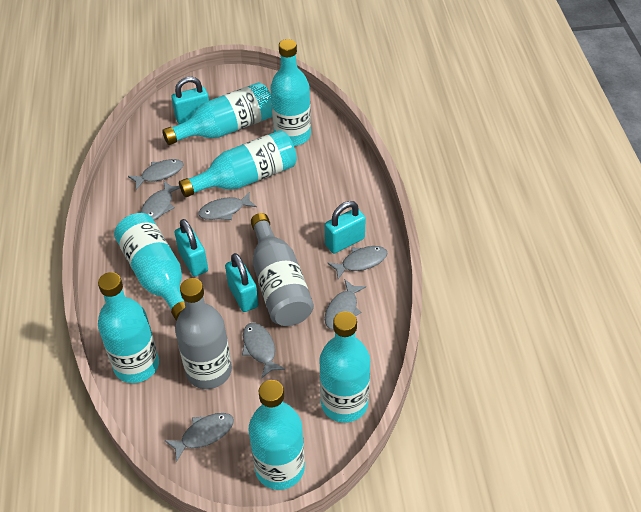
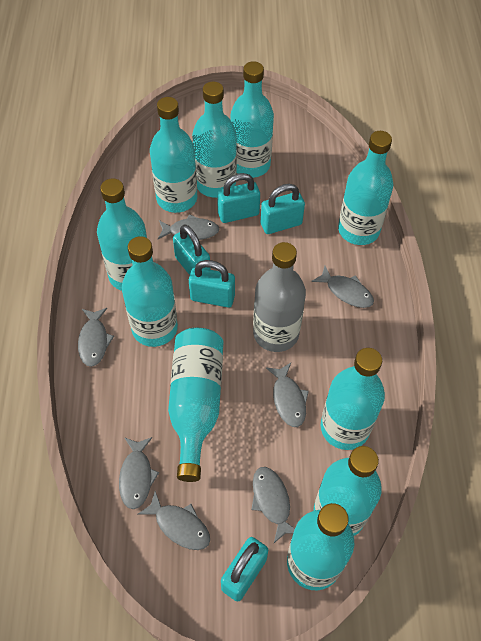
grey bottle: 2 -> 1
turquoise bottle: 7 -> 10
turquoise padlock: 4 -> 5

